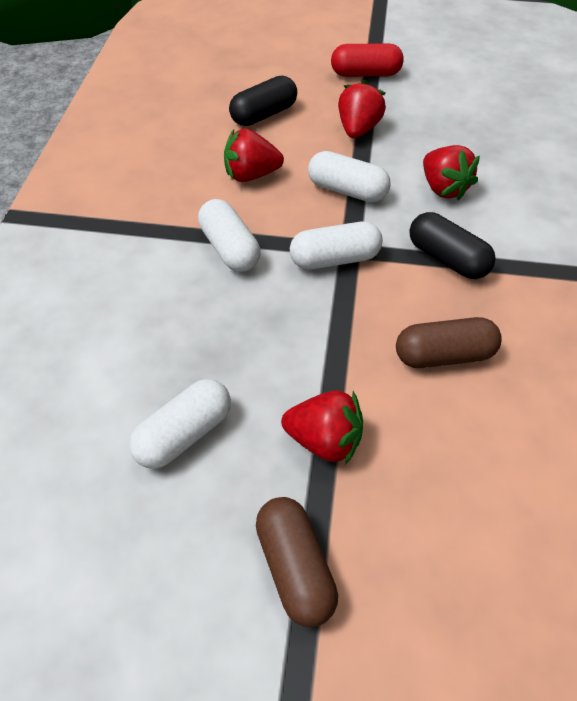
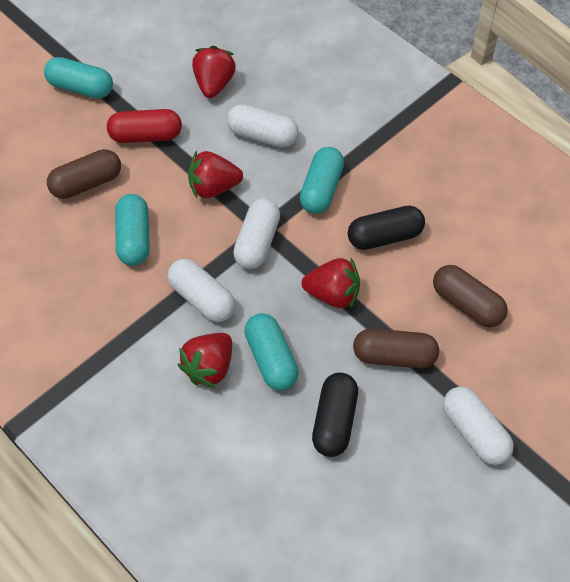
brown capsule: 2 -> 3
turquoise capsule: 0 -> 4

